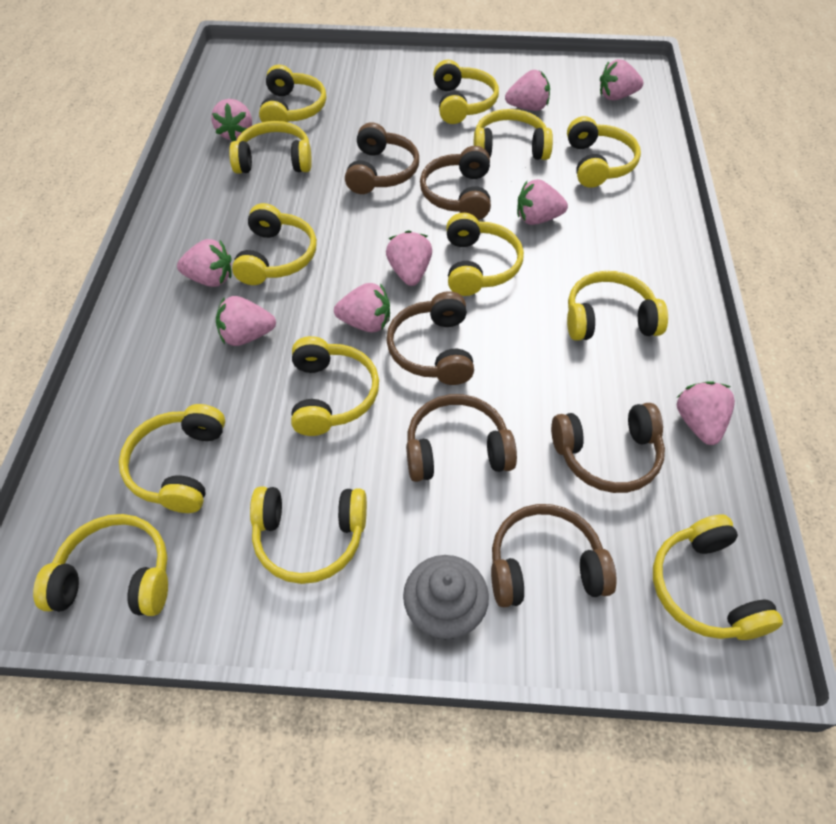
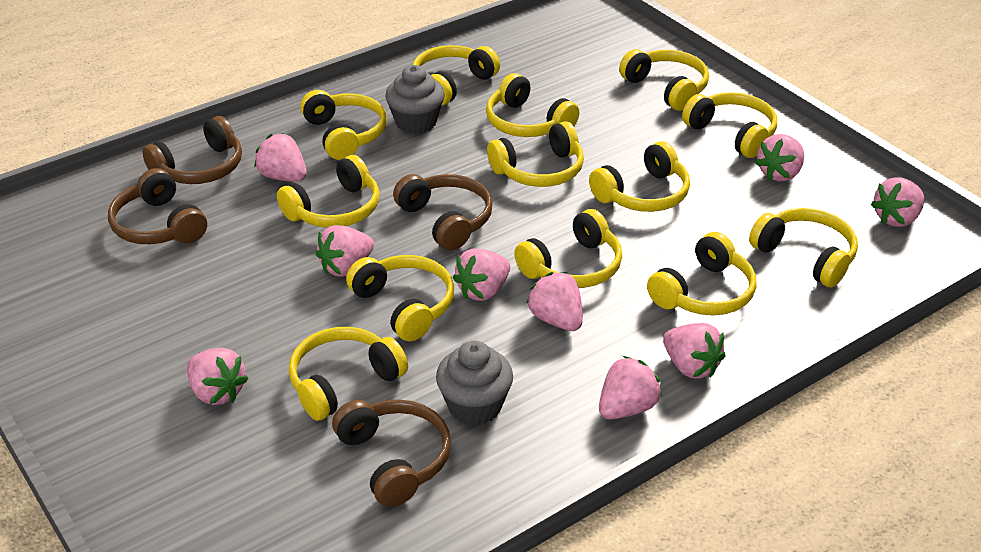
brown headphones: 6 -> 4
grey cupcake: 1 -> 2

